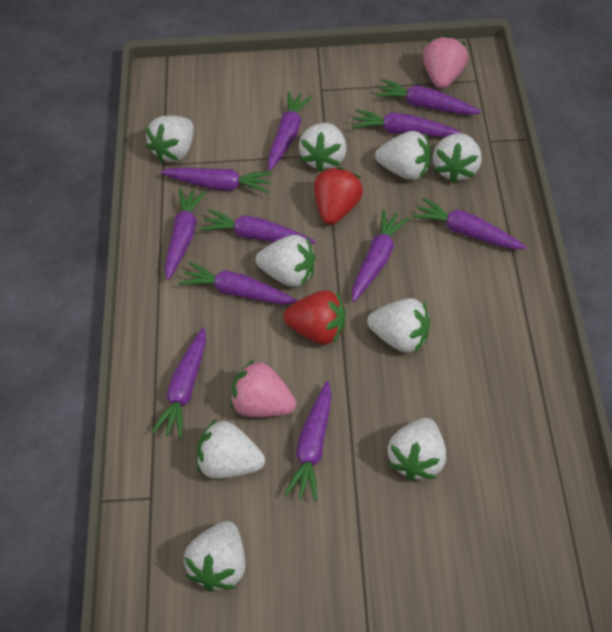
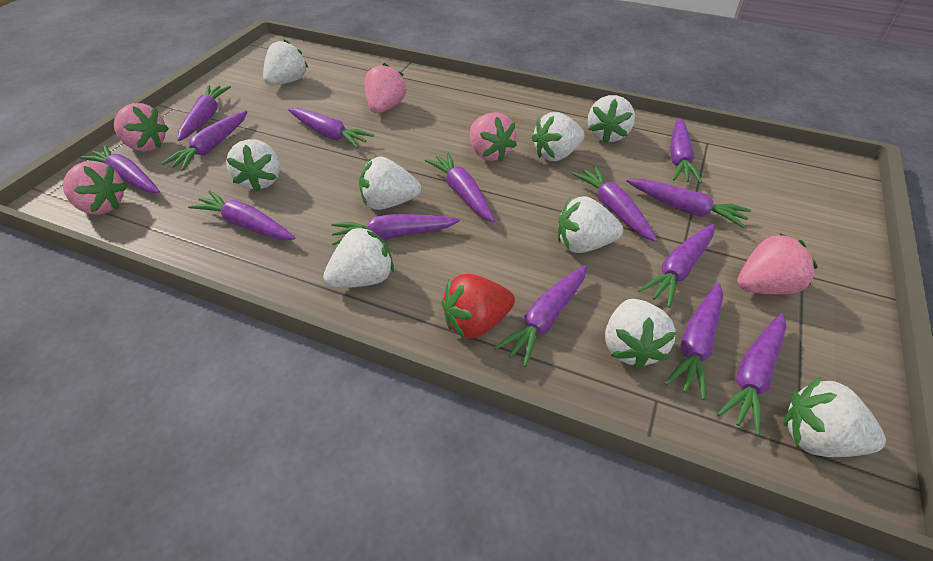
pink strawberry: 2 -> 5
purple carrot: 11 -> 14
red strawberry: 2 -> 1

